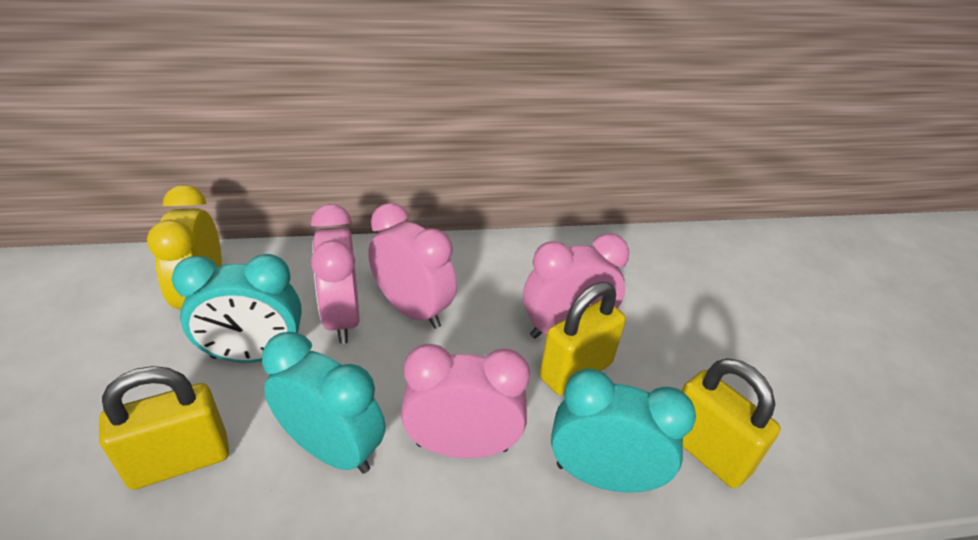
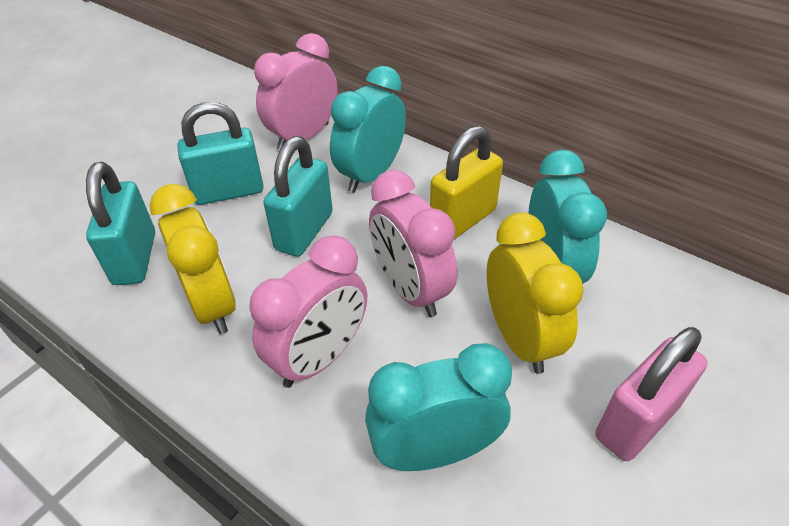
pink clock: 4 -> 3
pink padlock: 0 -> 1
turquoise padlock: 0 -> 3
yellow clock: 1 -> 2
yellow padlock: 3 -> 1

